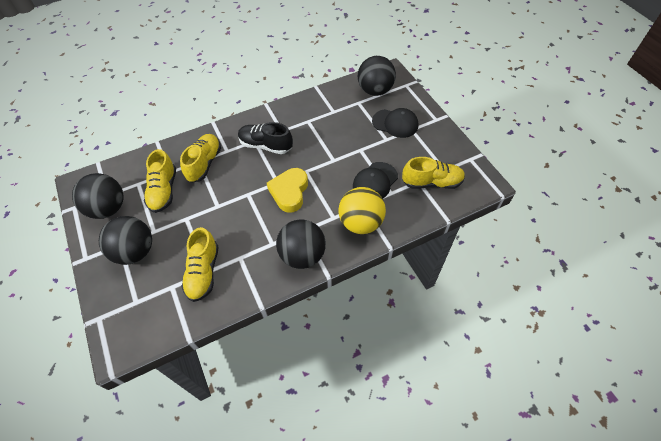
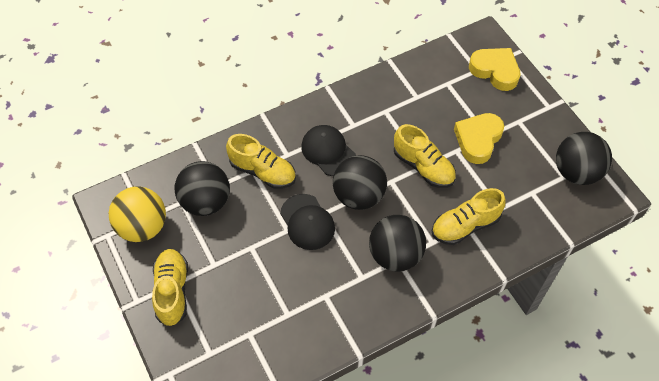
black shoe: 1 -> 0
yellow heart: 1 -> 2

